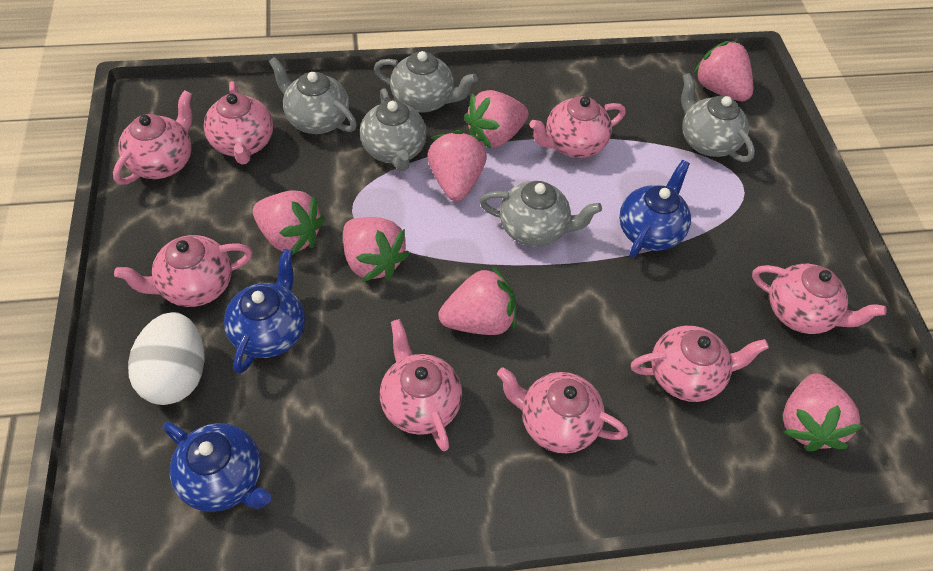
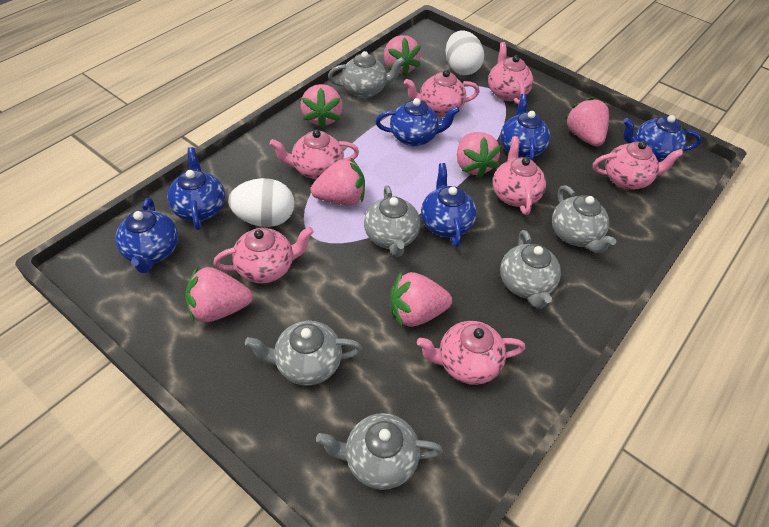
blue teapot: 3 -> 6
grey teapot: 5 -> 6
pink teapot: 8 -> 7
white egg: 1 -> 2

